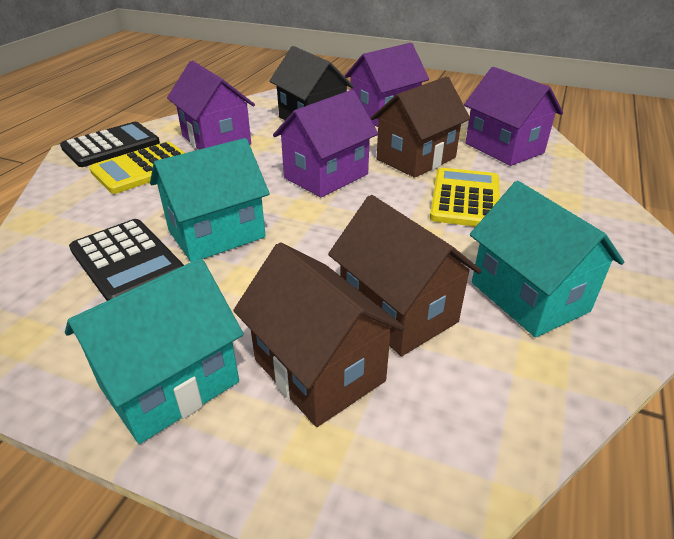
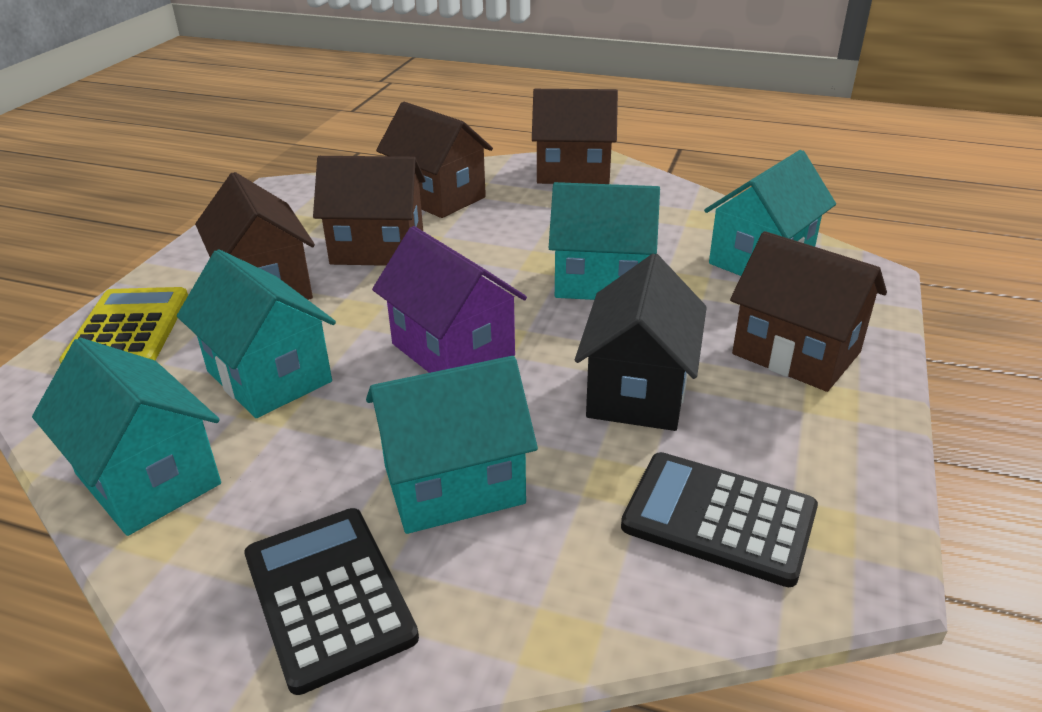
brown house: 3 -> 5
purple house: 4 -> 1
turquoise house: 3 -> 5
yellow calculator: 2 -> 1

